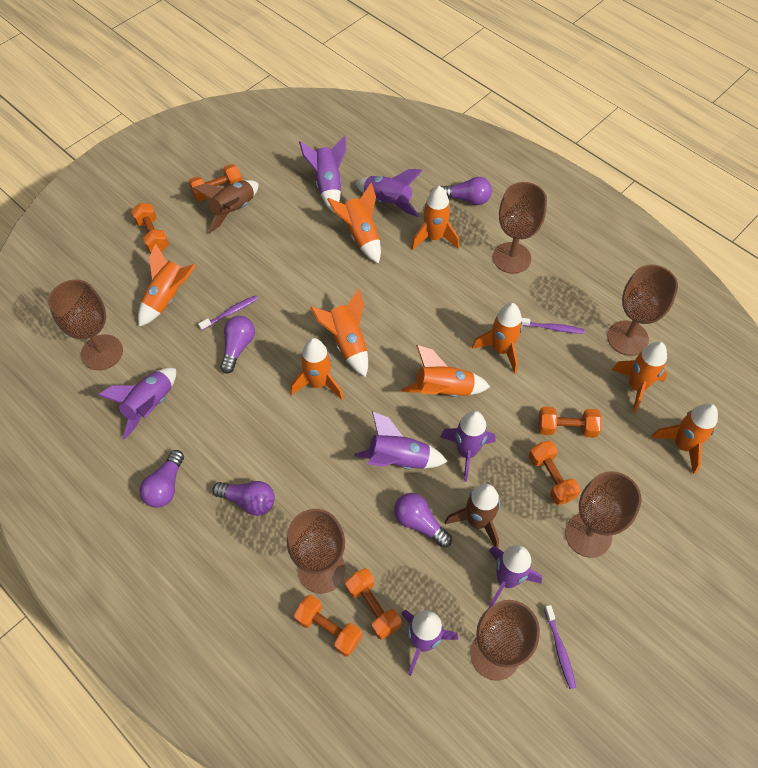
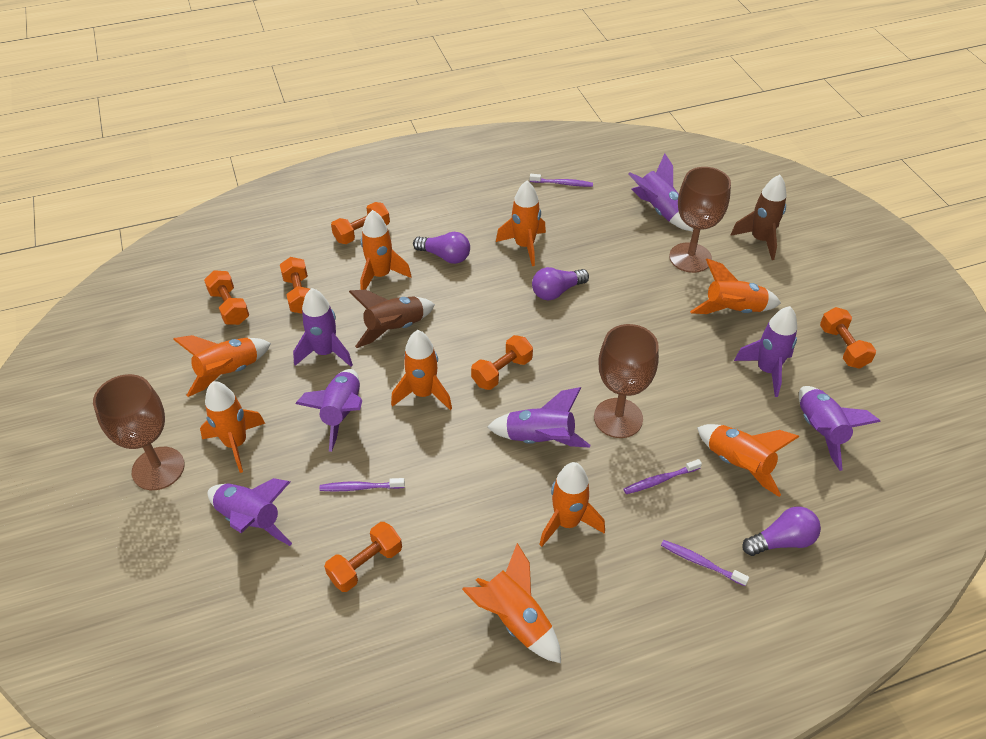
brown goblet: 6 -> 3
purple light bulb: 5 -> 3
purple toothbrush: 3 -> 4

